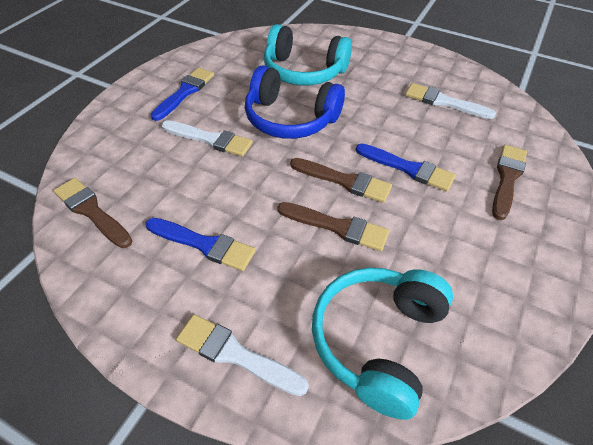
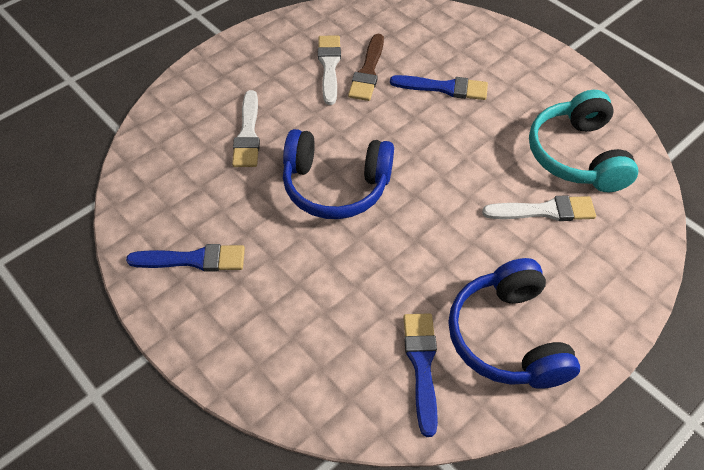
blue headphones: 1 -> 2
brown brush: 4 -> 1
turquoise headphones: 2 -> 1

